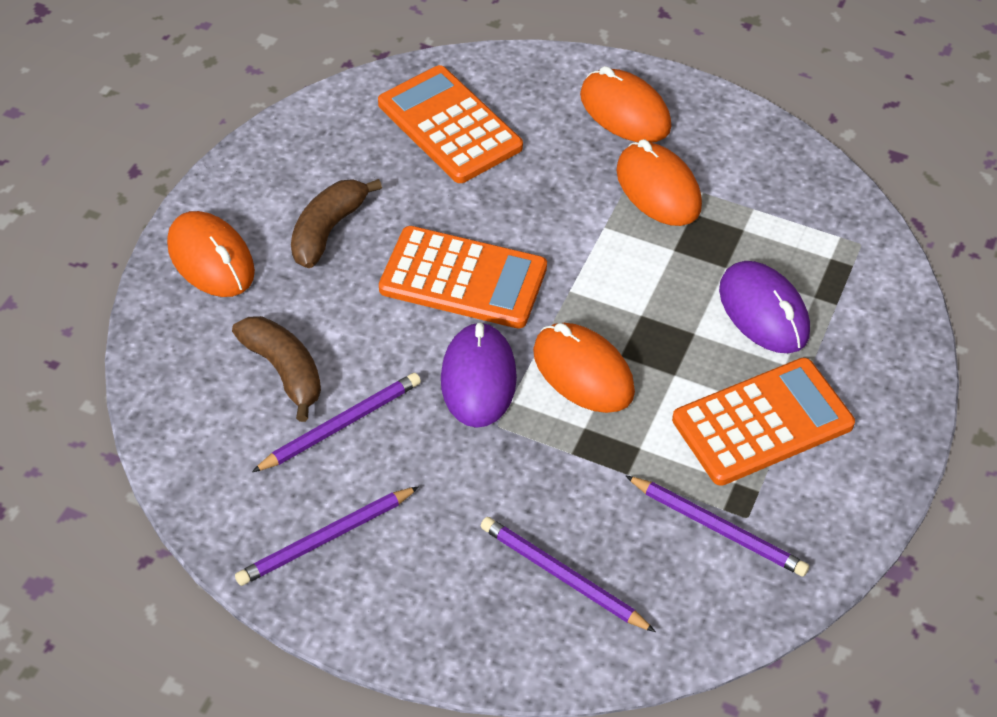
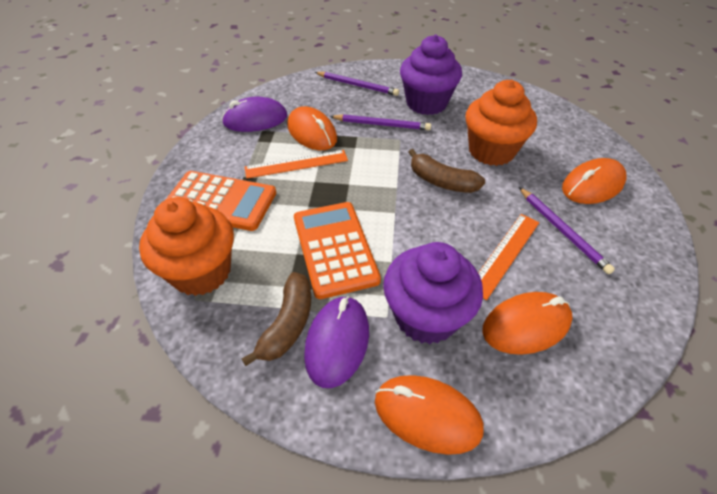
orange calculator: 3 -> 2
orange cupcake: 0 -> 2
orange ruler: 0 -> 2
purple cupcake: 0 -> 2
purple pencil: 4 -> 3

